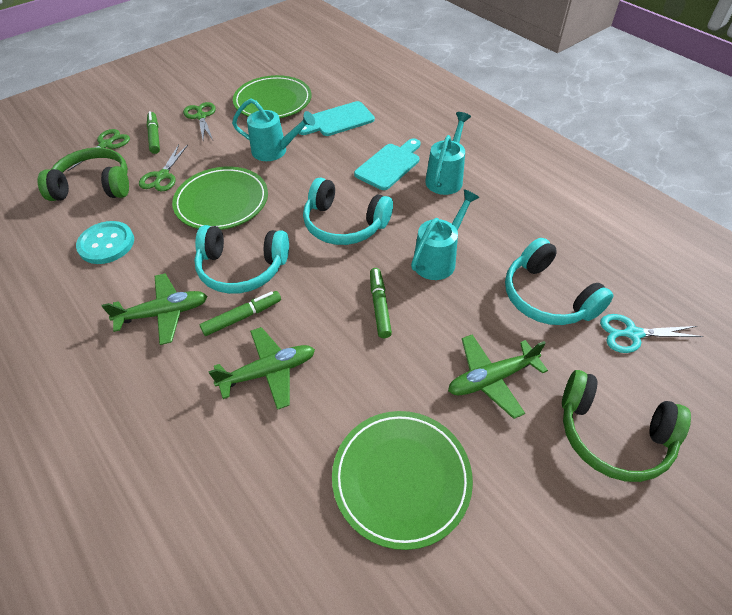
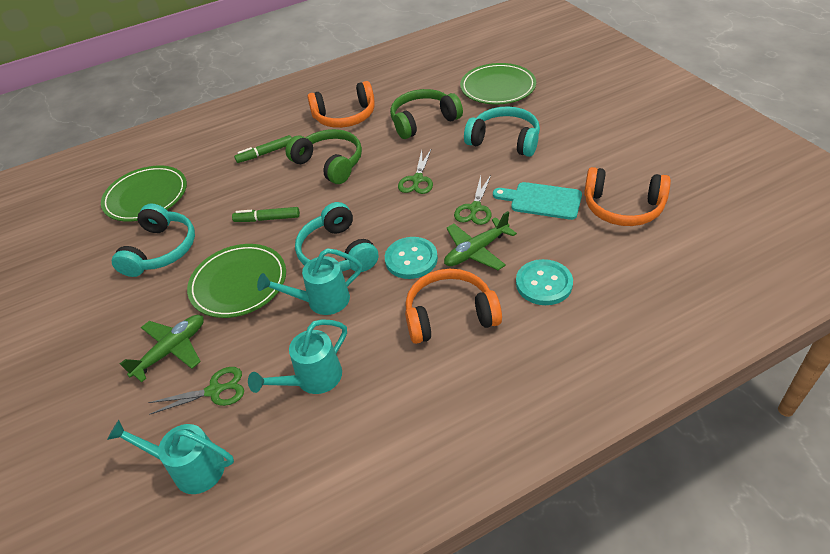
green marker: 3 -> 2
green plane: 3 -> 2
orange headphones: 0 -> 3
turquoise button: 1 -> 2
turquoise cutting board: 2 -> 1
turquoise scissors: 1 -> 0

